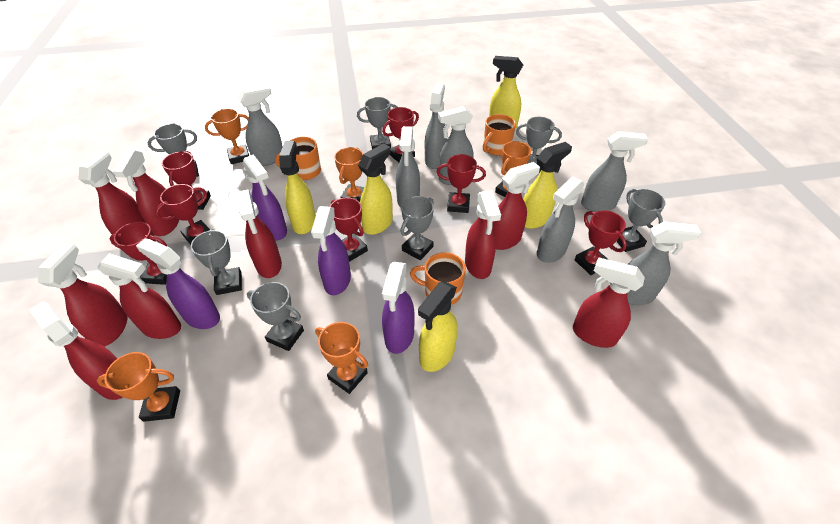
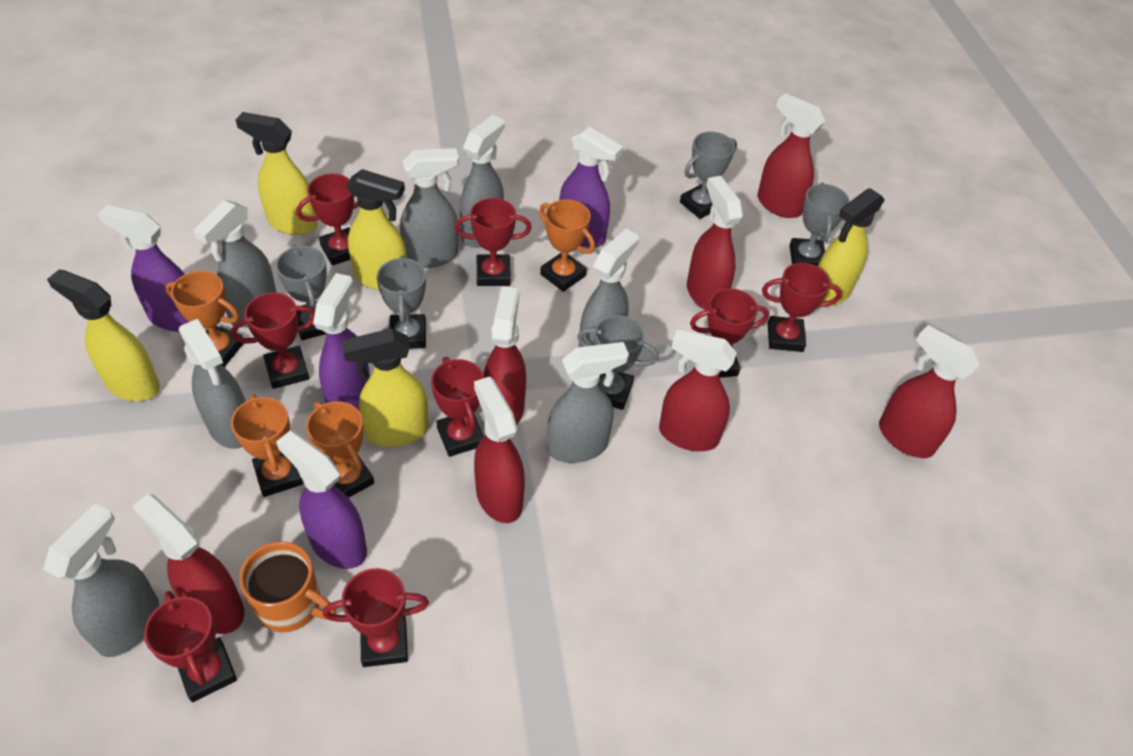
grey trophy: 7 -> 5
orange mug: 3 -> 1
orange trophy: 5 -> 4
red spray bottle: 9 -> 7
red trophy: 7 -> 8

